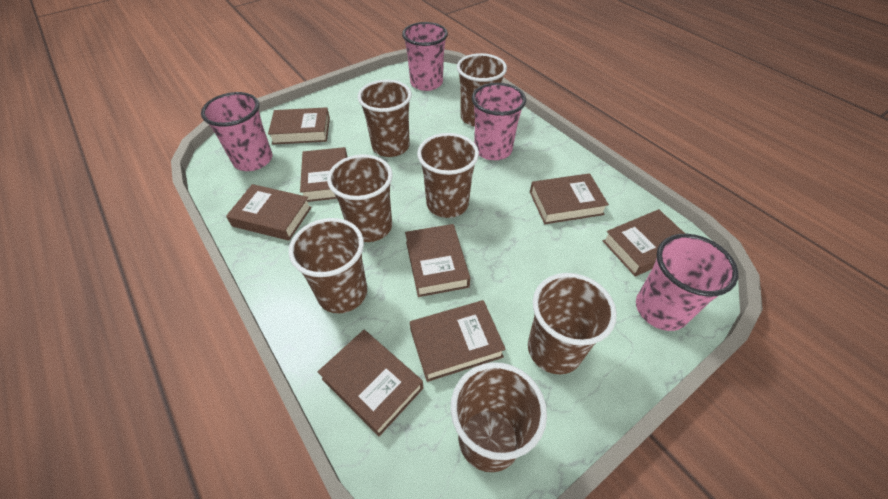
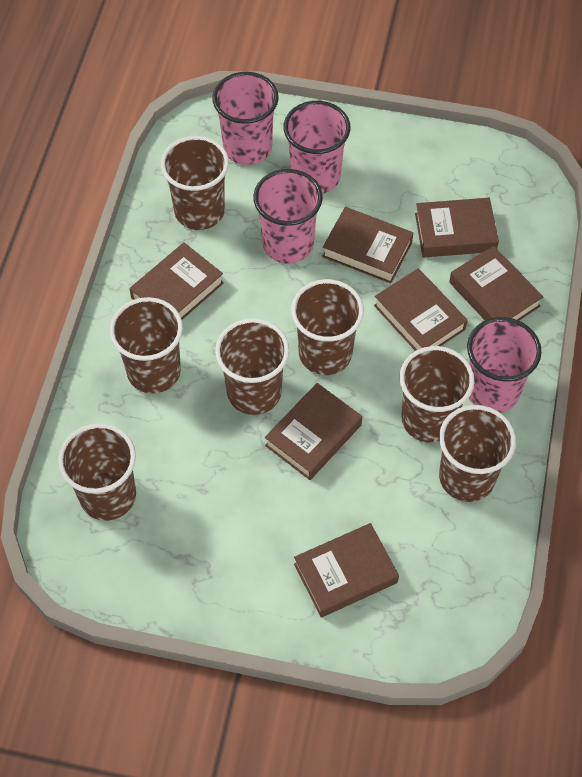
brown book: 8 -> 7

